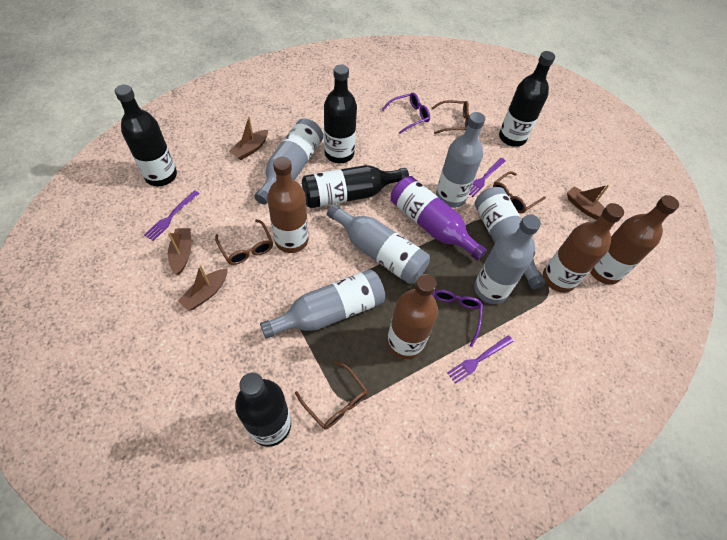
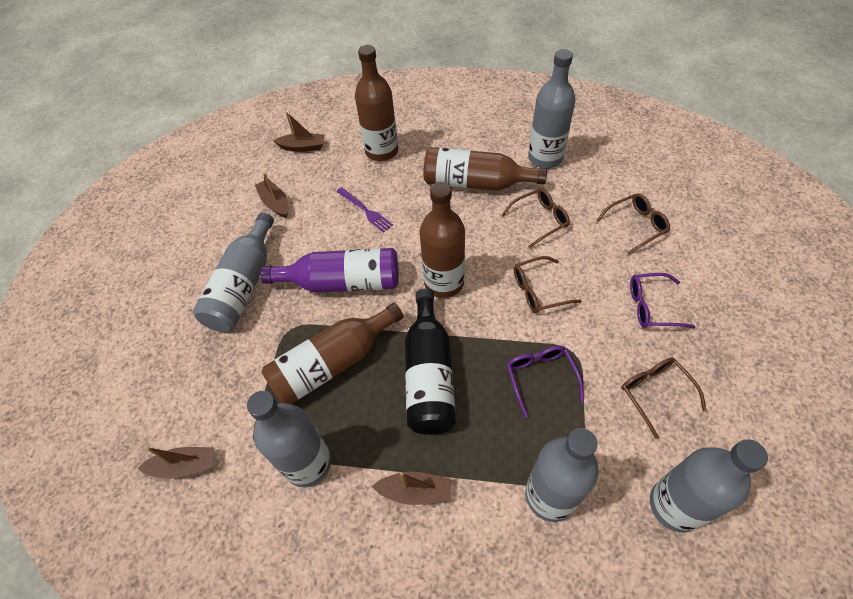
black bottle: 5 -> 1
grey bottle: 6 -> 5
purple fork: 3 -> 1

